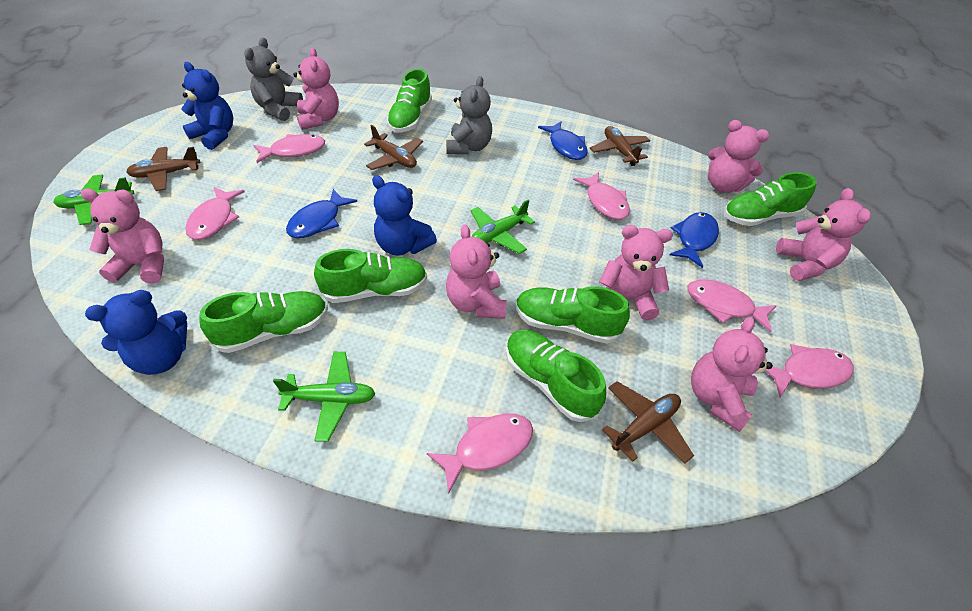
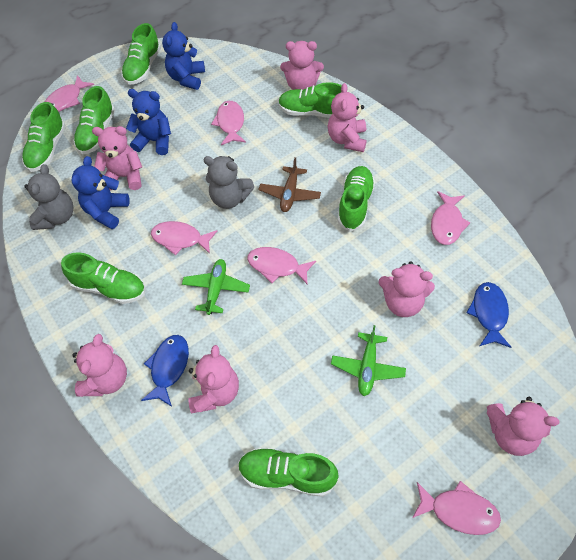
blue fish: 3 -> 2
brown plane: 4 -> 1
green plane: 3 -> 2
green shoe: 6 -> 7

